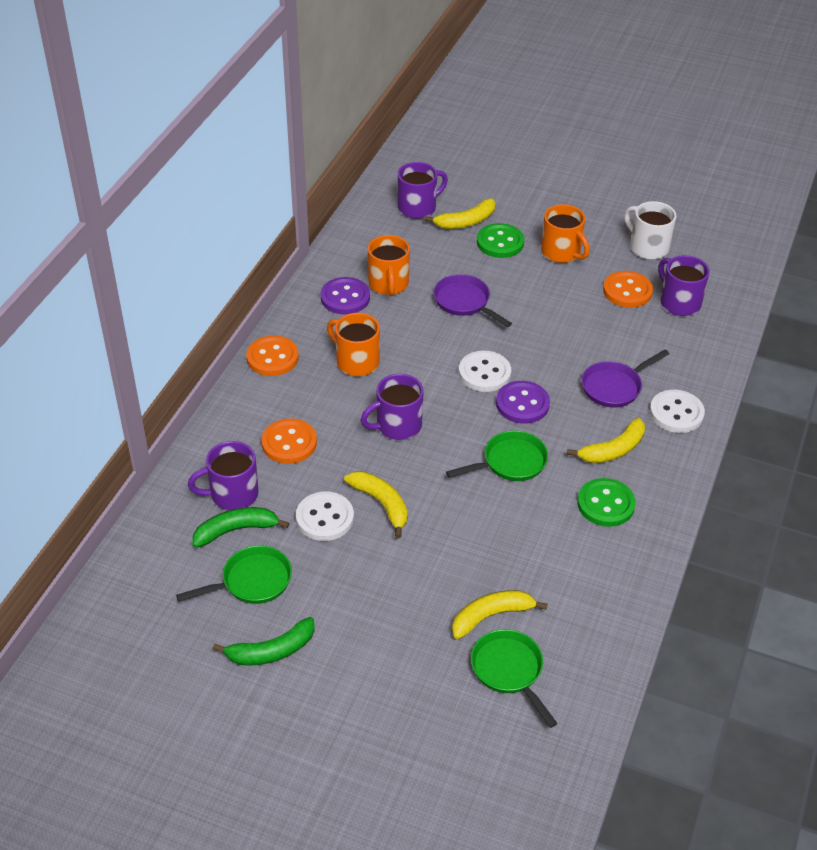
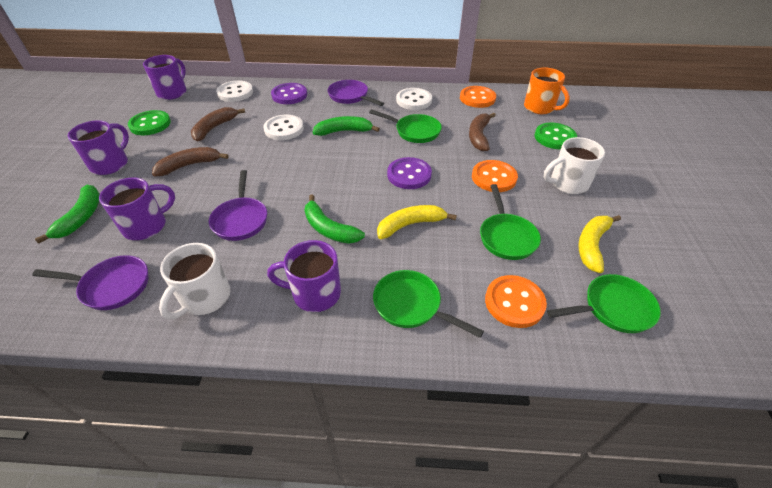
brown banana: 0 -> 3
green banana: 2 -> 3
green pan: 3 -> 4
orange mug: 3 -> 1
purple pan: 2 -> 3
white mug: 1 -> 2
yellow banana: 4 -> 2

